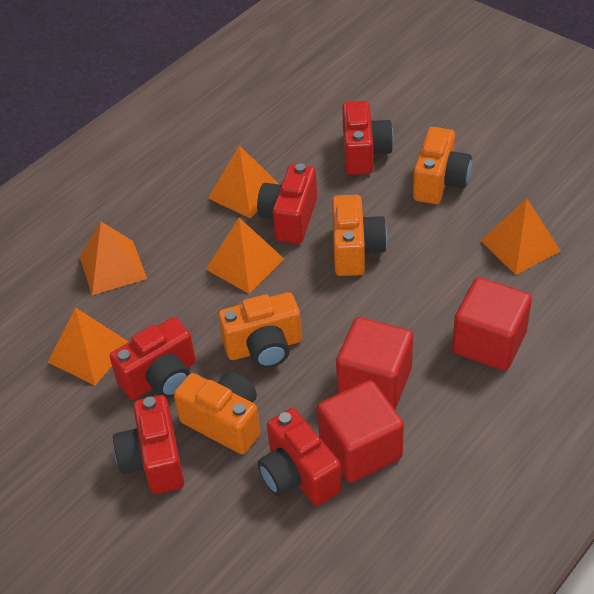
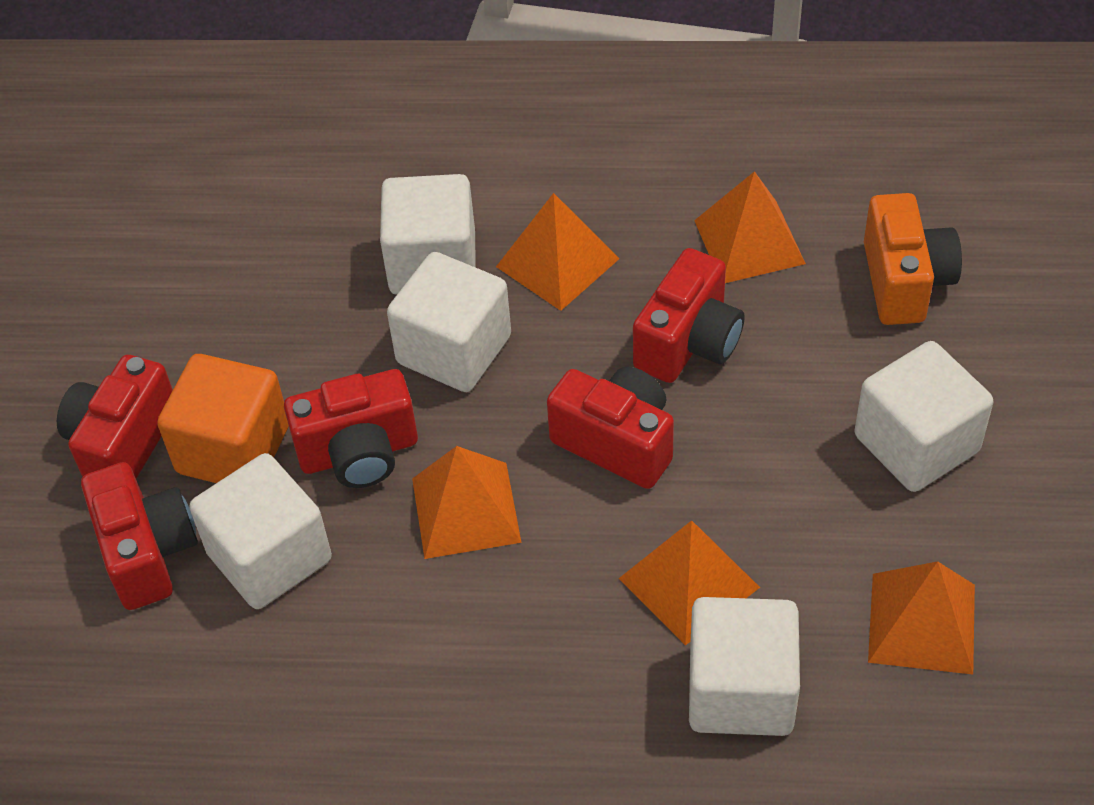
orange camera: 4 -> 1
orange cube: 0 -> 1
red cube: 3 -> 0
white cube: 0 -> 5

